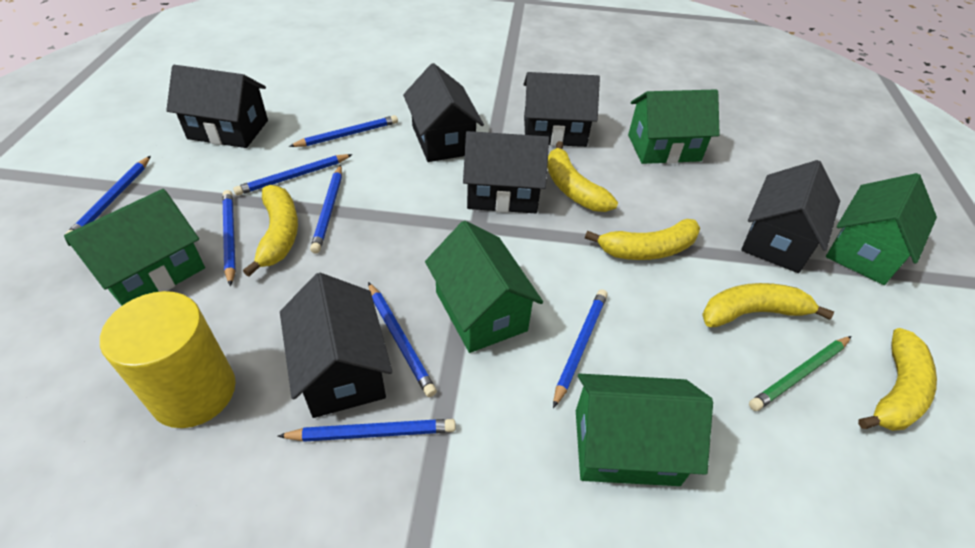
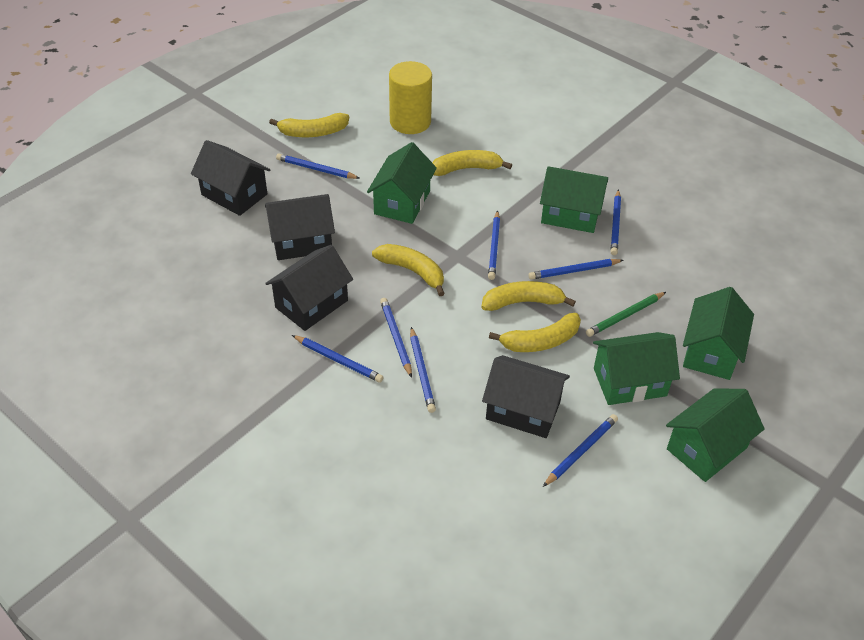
black house: 6 -> 4

